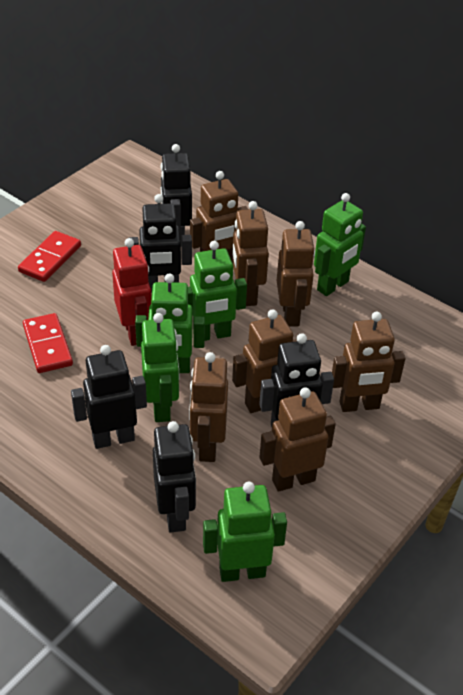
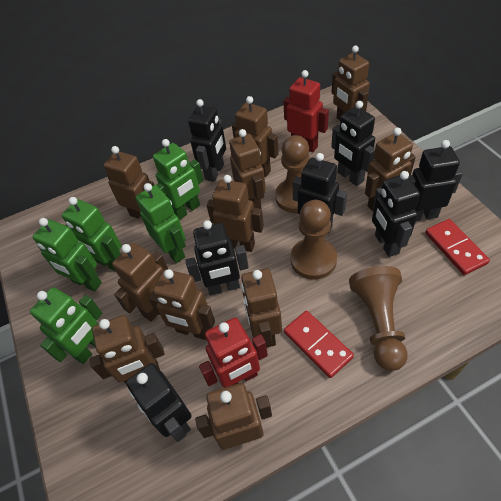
black robot: 5 -> 7
brown pawn: 0 -> 3
brown robot: 7 -> 11
red robot: 1 -> 2

